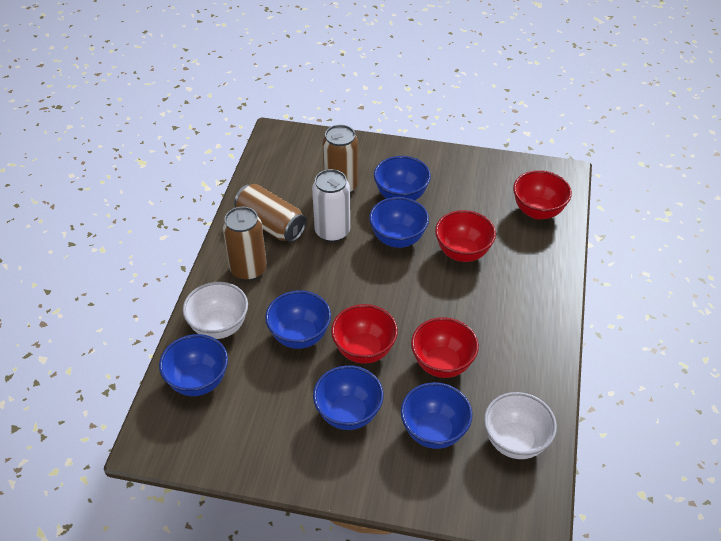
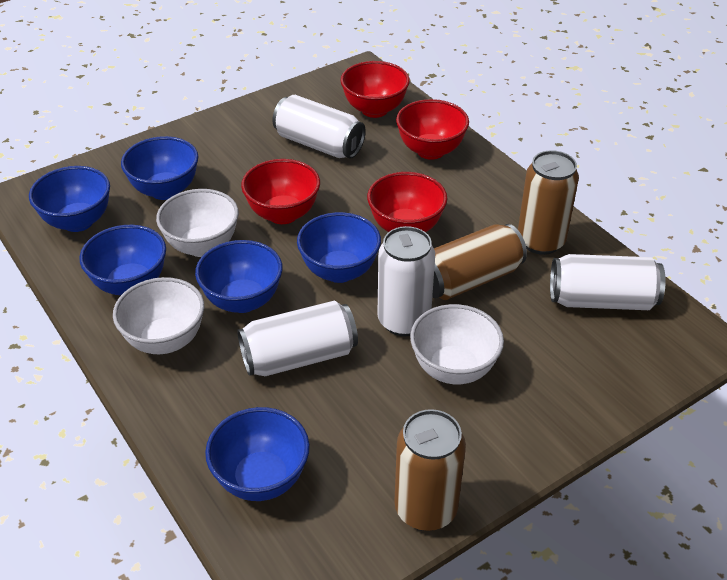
white bowl: 2 -> 3
white can: 1 -> 4

